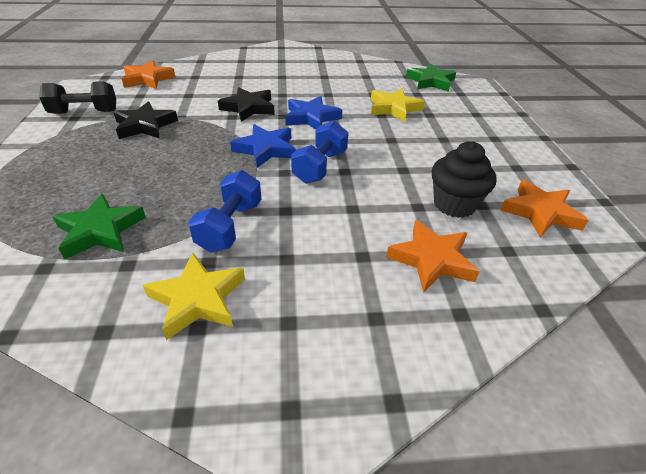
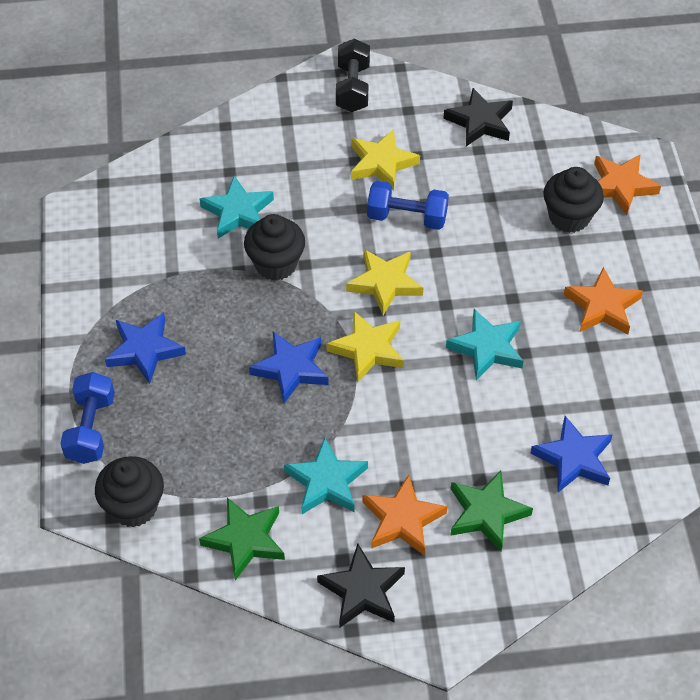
black cupcake: 1 -> 3
blue star: 2 -> 3
turquoise star: 0 -> 3
yellow star: 2 -> 3

